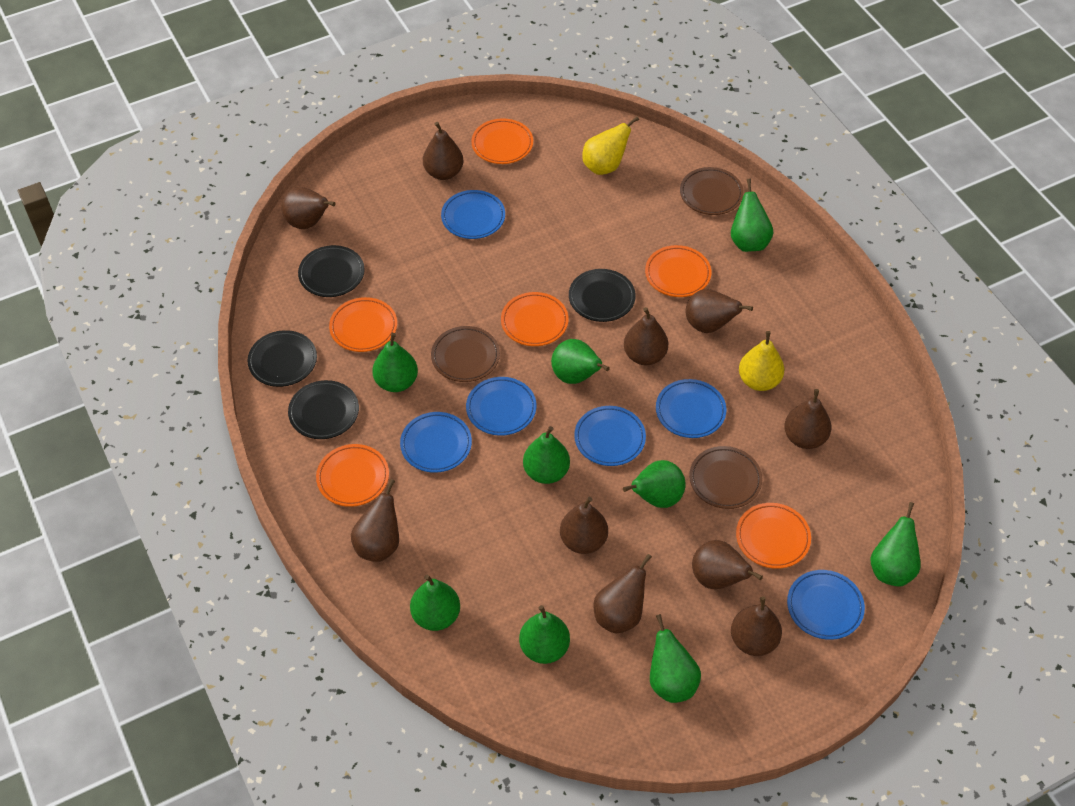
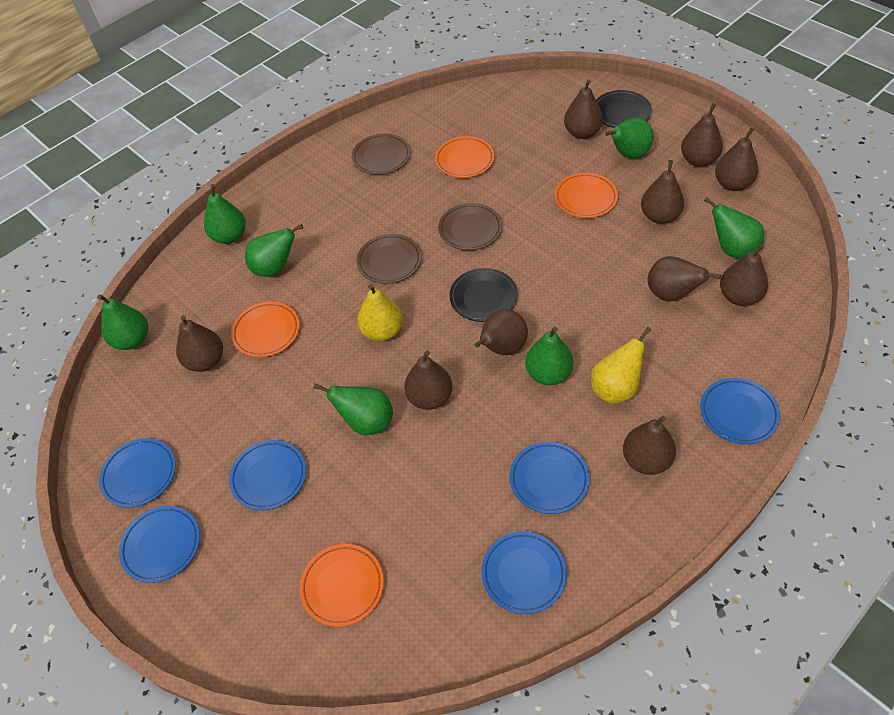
black plate: 4 -> 2
green pear: 9 -> 7
orange plate: 6 -> 4

